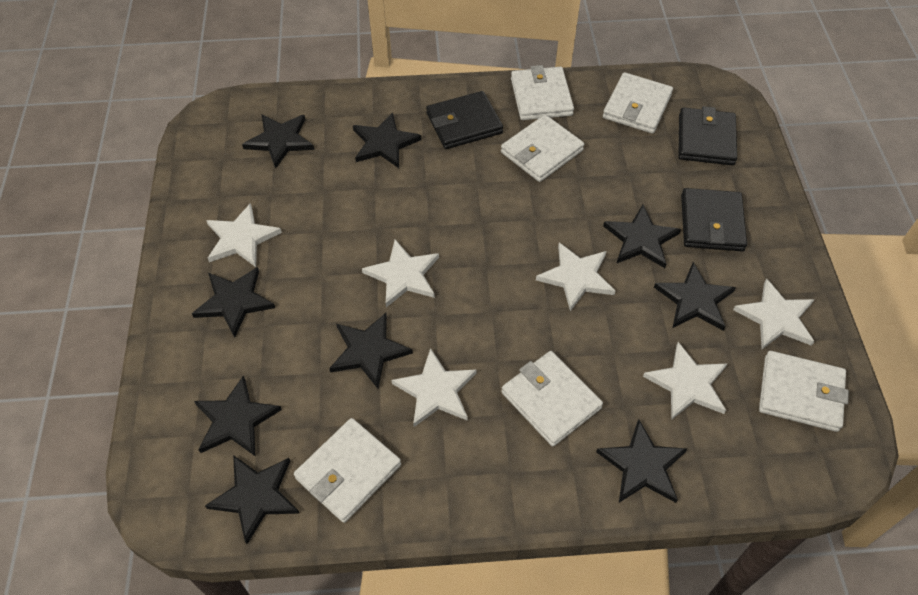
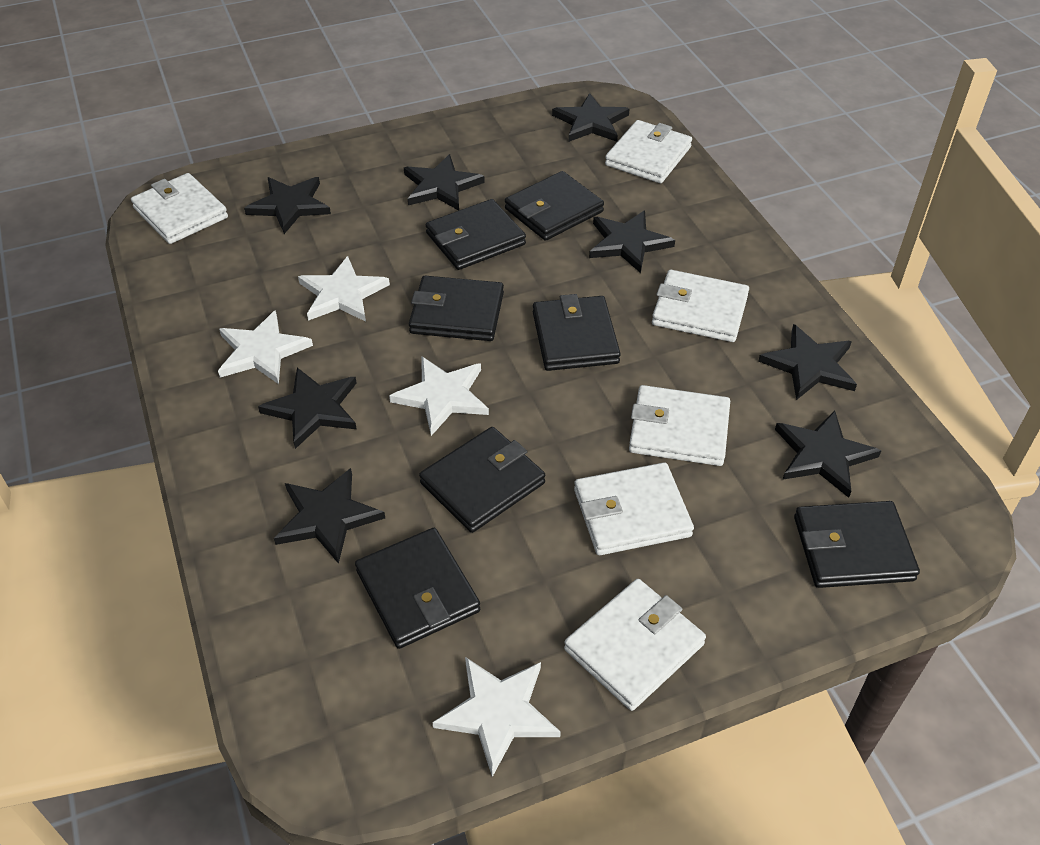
black star: 9 -> 8
black wallet: 3 -> 7
white star: 6 -> 4

